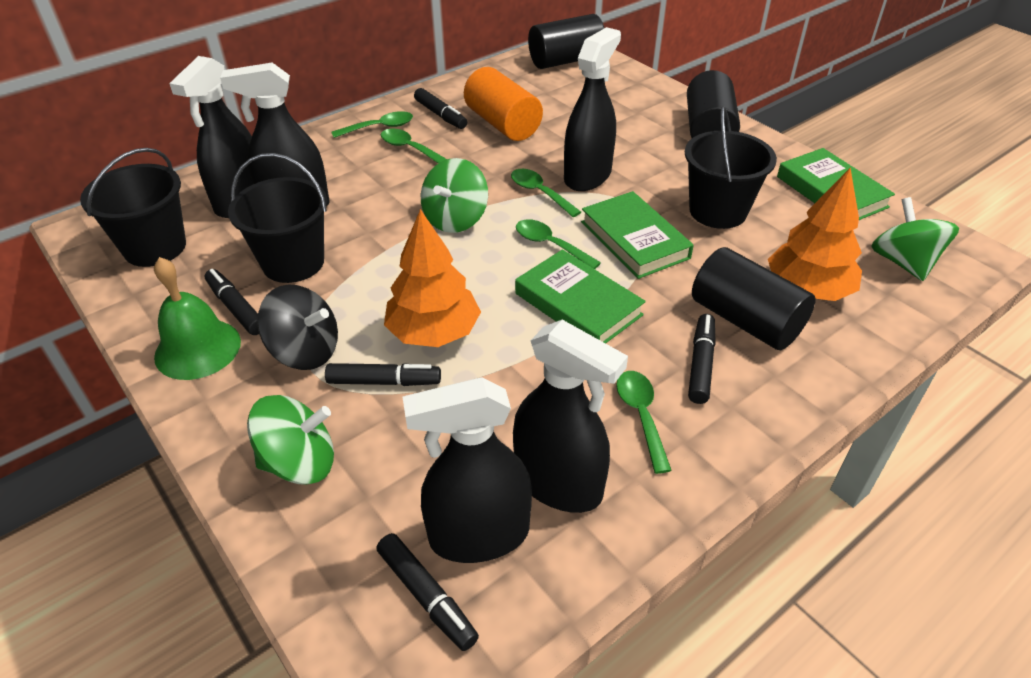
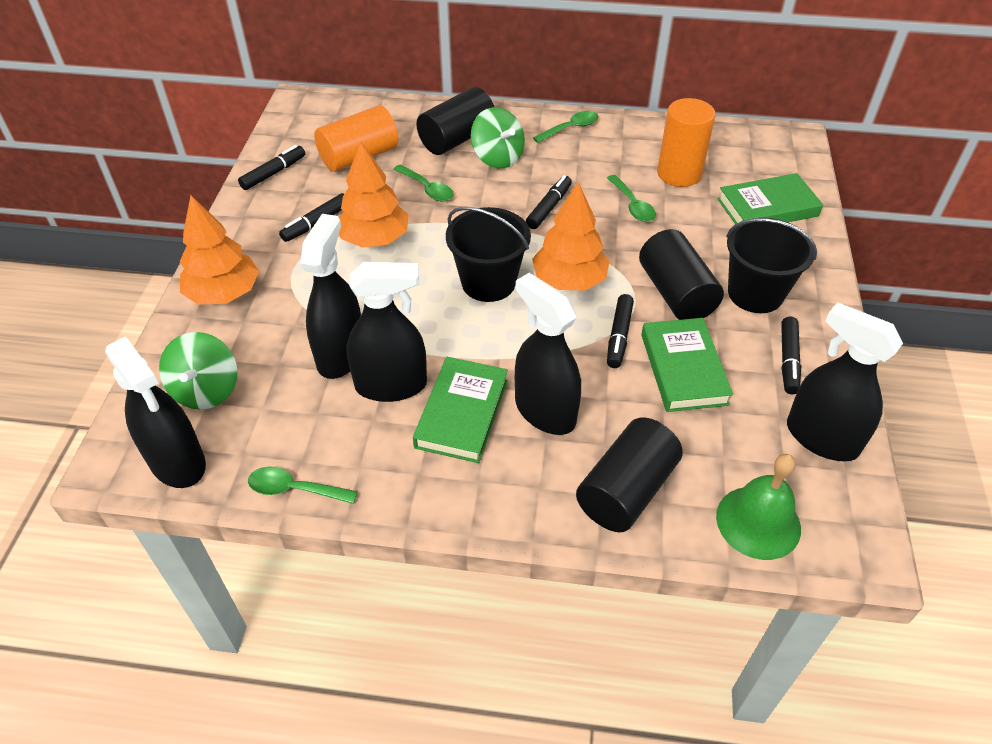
black bucket: 3 -> 2
black spinning top: 1 -> 0
green spinning top: 3 -> 2
green spoon: 5 -> 4
orange cylinder: 1 -> 2
orange tree: 2 -> 3

